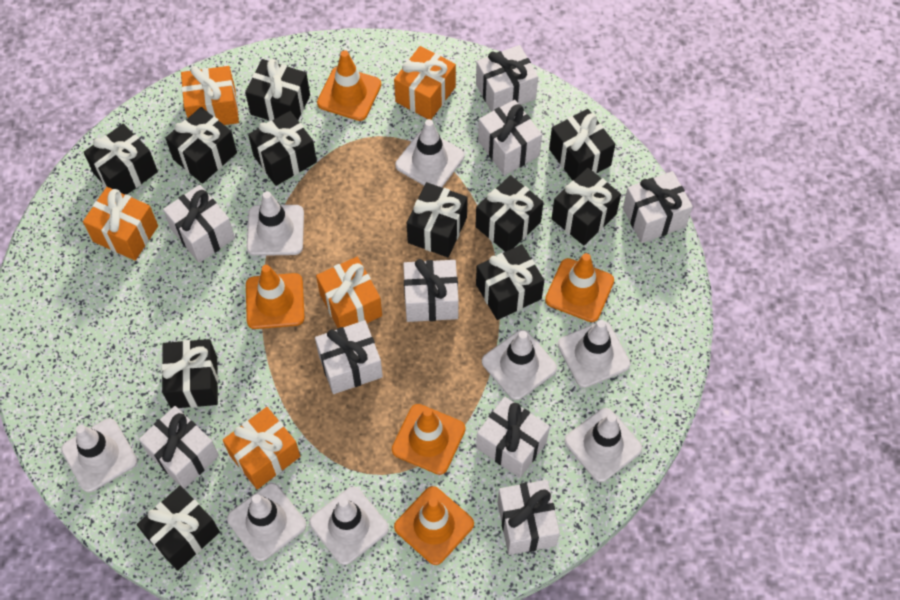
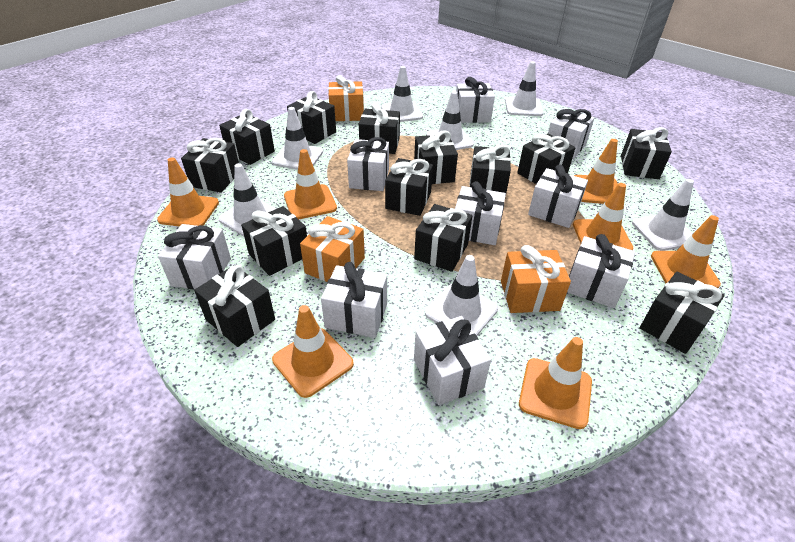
black gift: 11 -> 13
orange gift: 5 -> 3
orange traffic cone: 5 -> 7
white traffic cone: 8 -> 7

